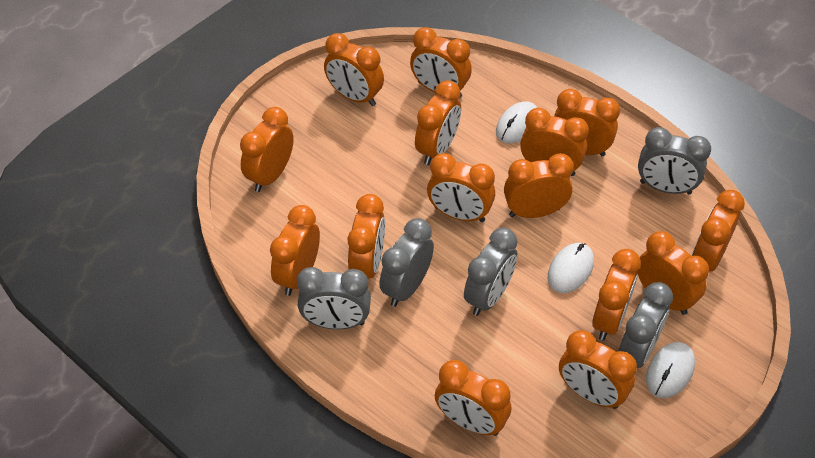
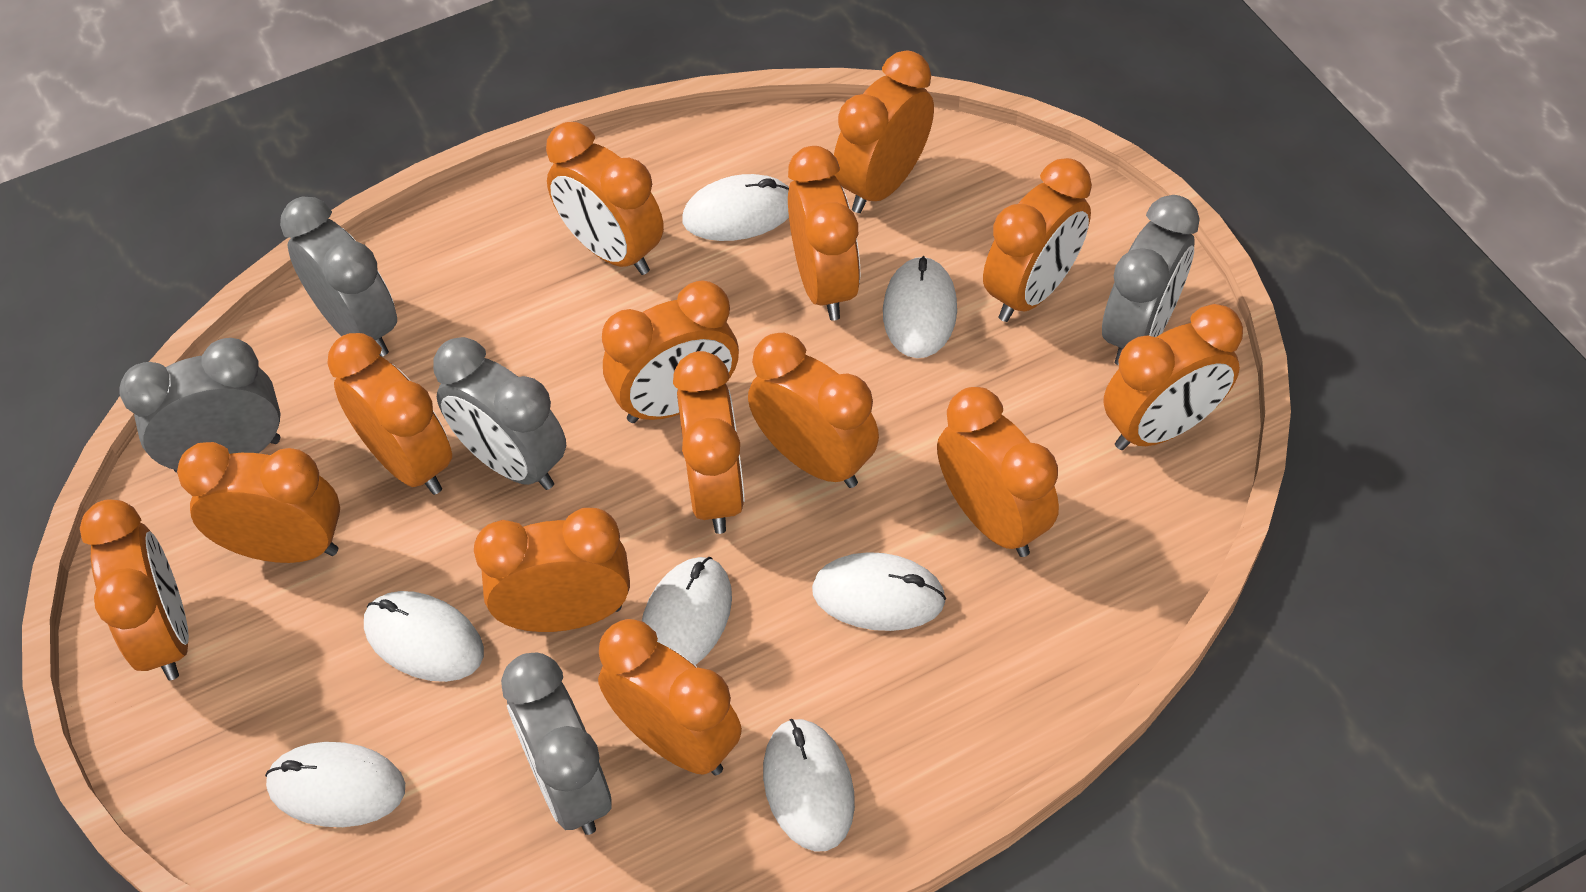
orange clock: 15 -> 14
white mouse: 3 -> 7

